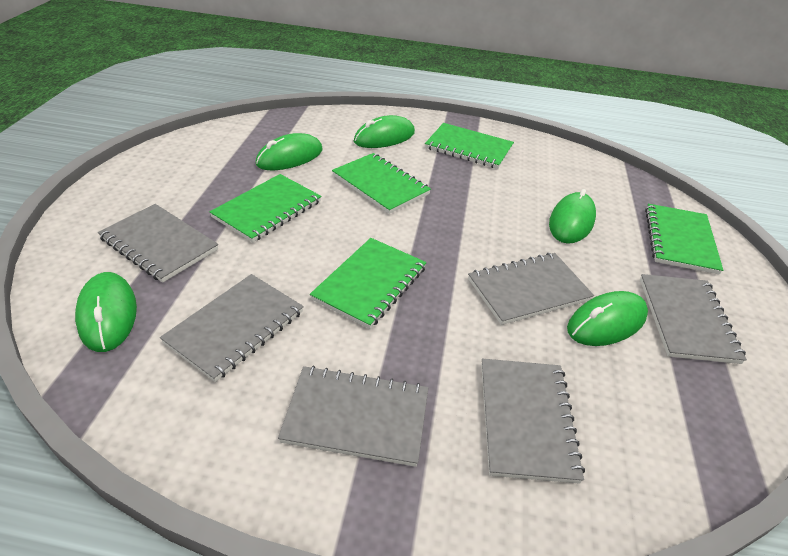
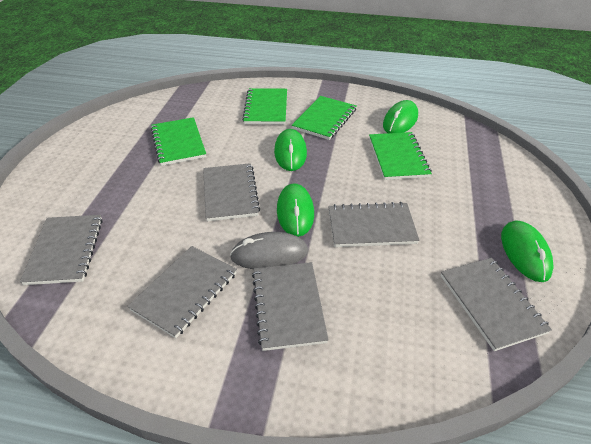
green mouse: 5 -> 4
green notebook: 5 -> 4
grey mouse: 0 -> 1

